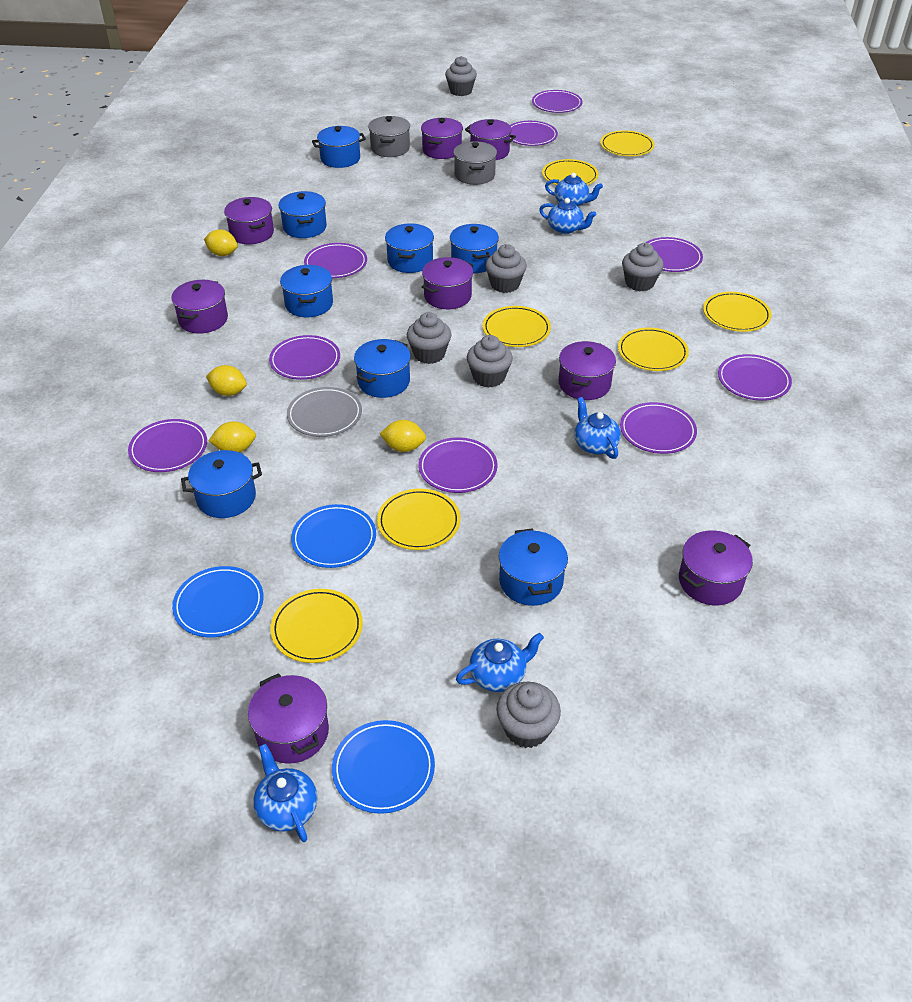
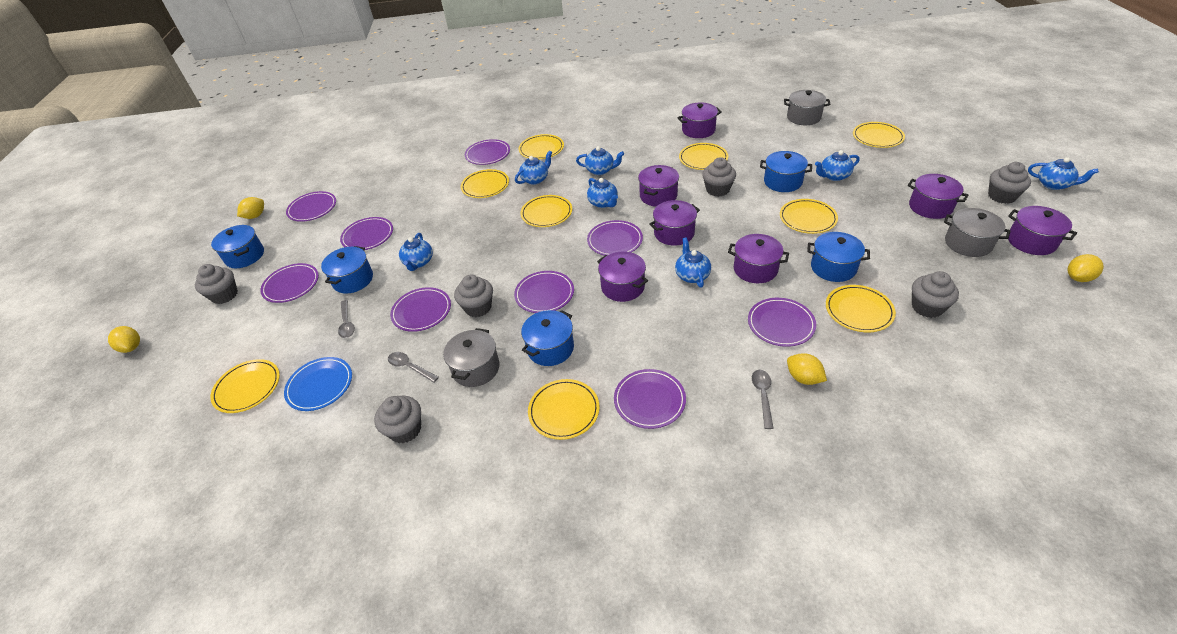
blue plate: 3 -> 1
blue pot: 8 -> 5
blue teapot: 5 -> 7
grey plate: 1 -> 0
grey pot: 2 -> 3
grey spoon: 0 -> 3
purple pot: 8 -> 7
yellow plate: 7 -> 9

